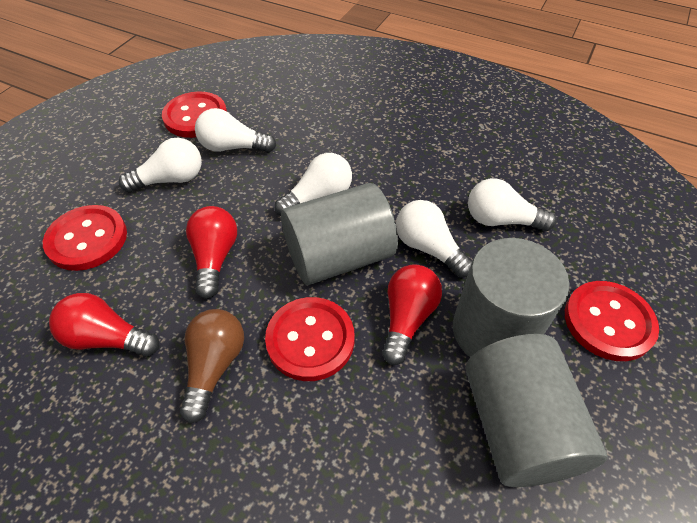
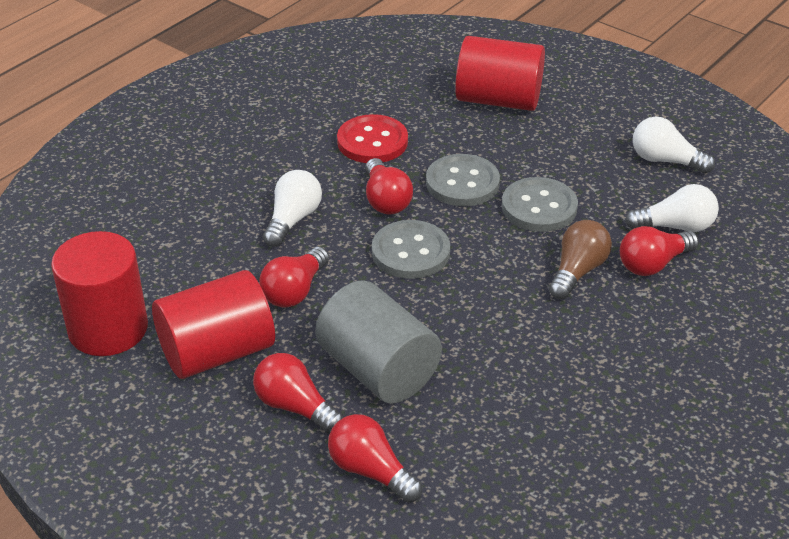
grey button: 0 -> 3
grey cylinder: 3 -> 1
red button: 4 -> 1
red cylinder: 0 -> 3
red light bulb: 3 -> 5
white light bulb: 5 -> 3

